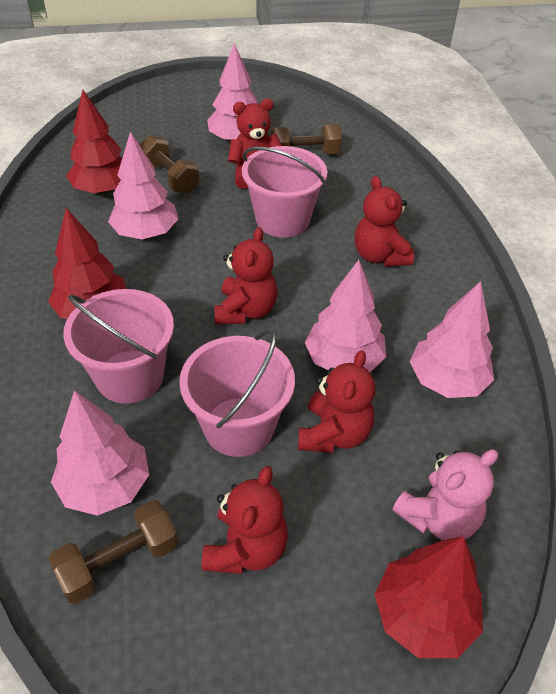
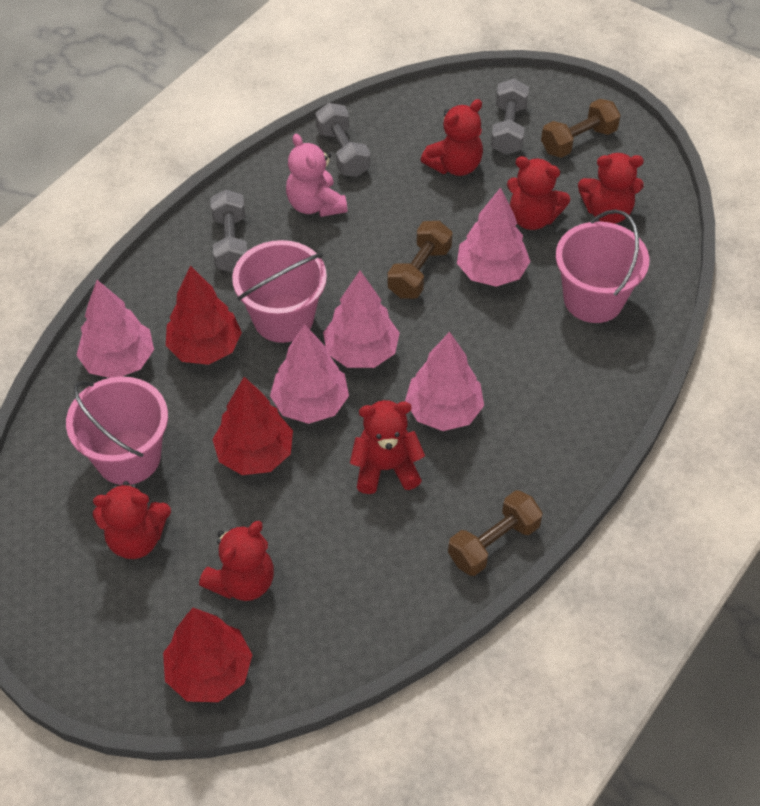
grey dumbbell: 0 -> 3
red teddy bear: 5 -> 6

